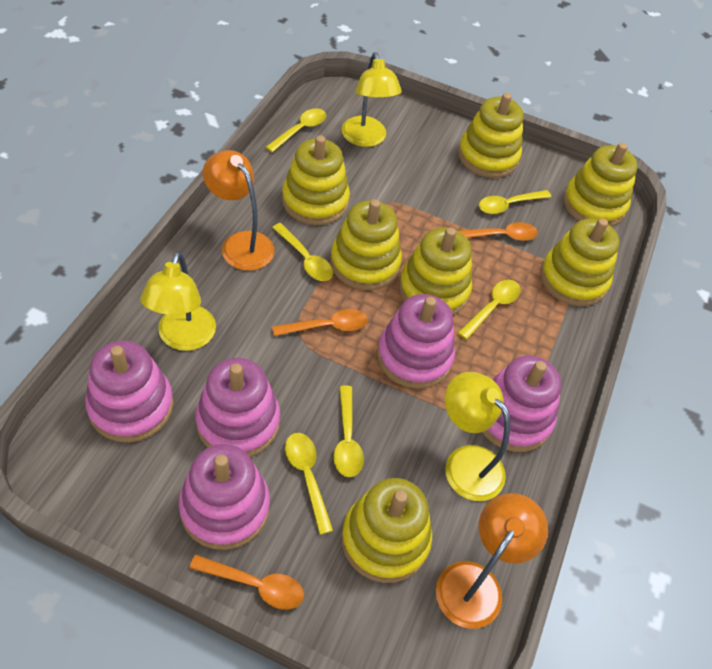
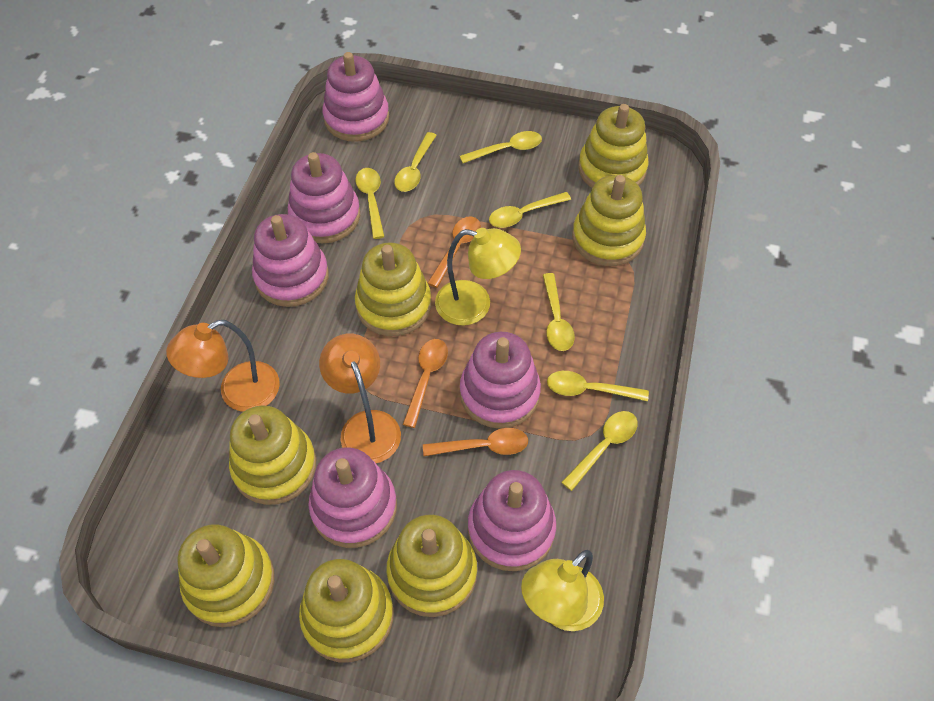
pink stacking toy: 5 -> 6
yellow lamp: 3 -> 2
yellow spoon: 6 -> 7

